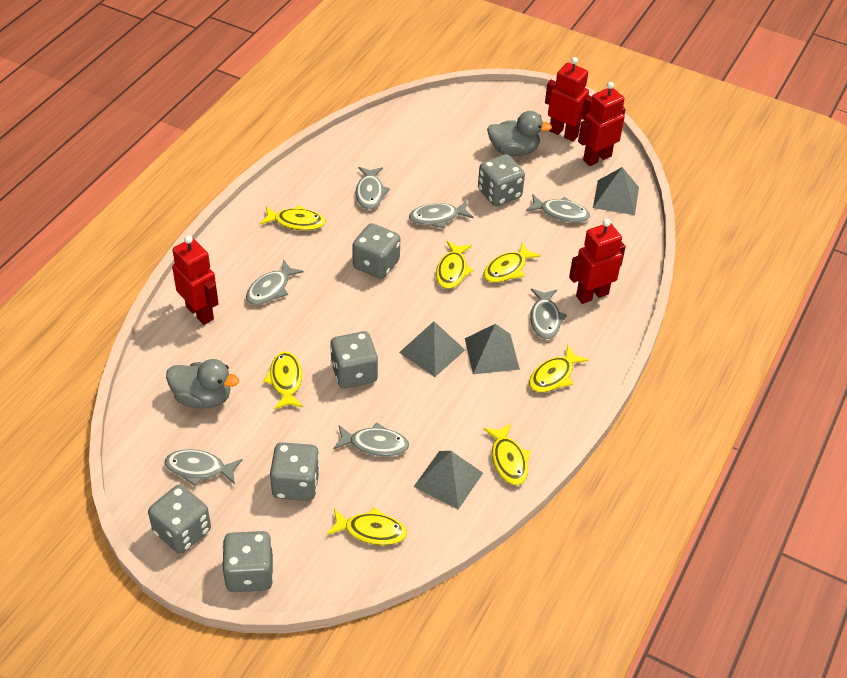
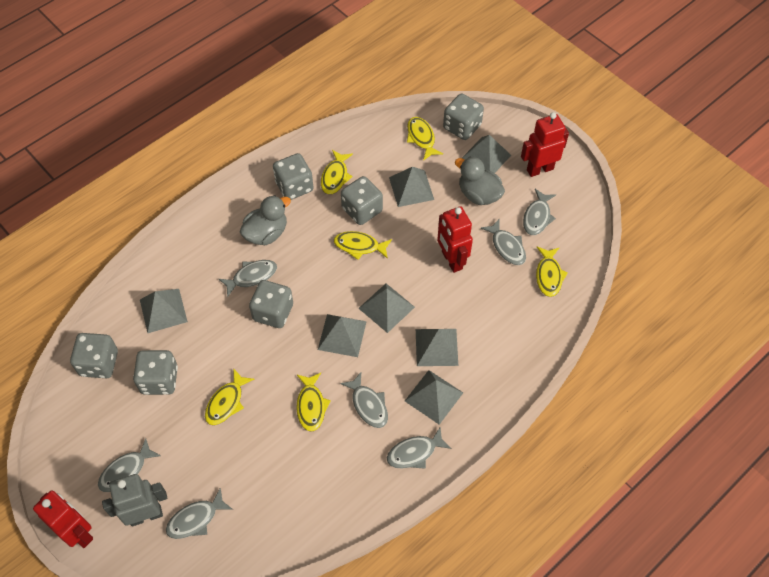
grey pyramid: 4 -> 7
grey robot: 0 -> 1
red robot: 4 -> 3
yellow fish: 7 -> 6

